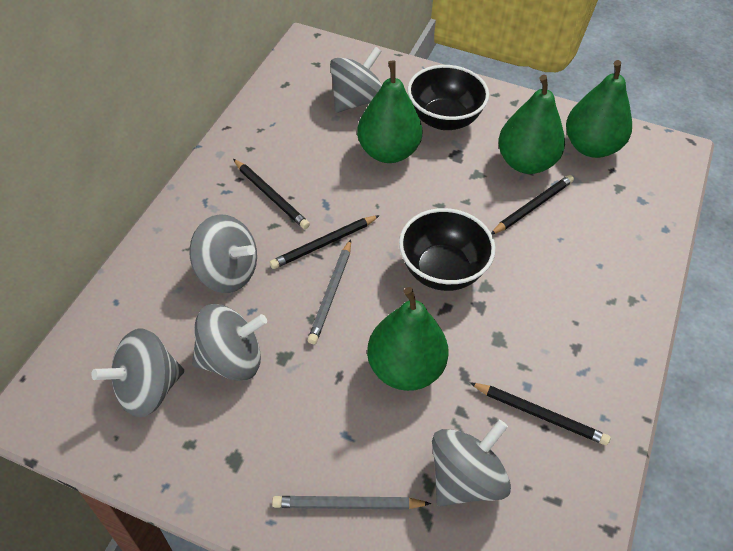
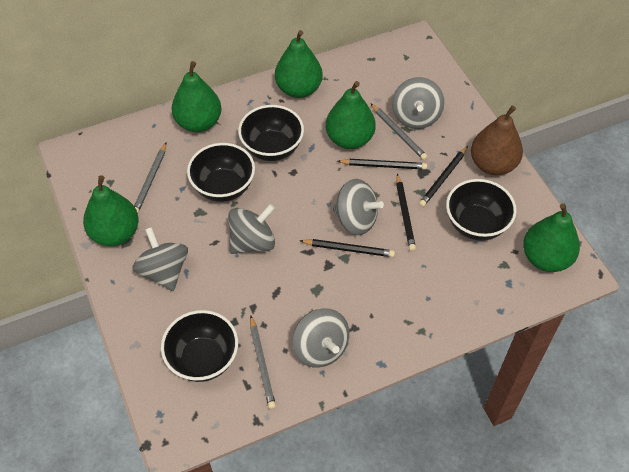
black bowl: 2 -> 4
brown pear: 0 -> 1
green pear: 4 -> 5
grey pencil: 2 -> 3

